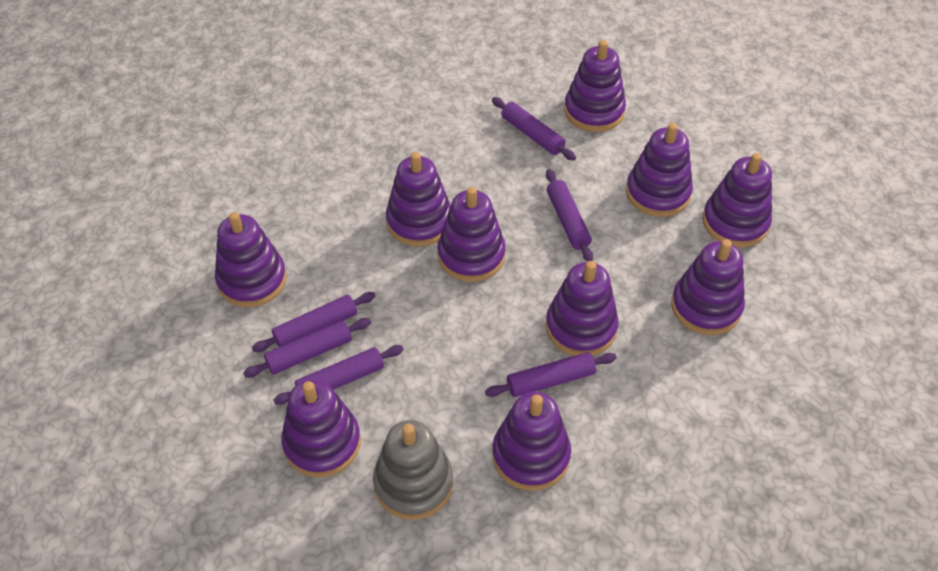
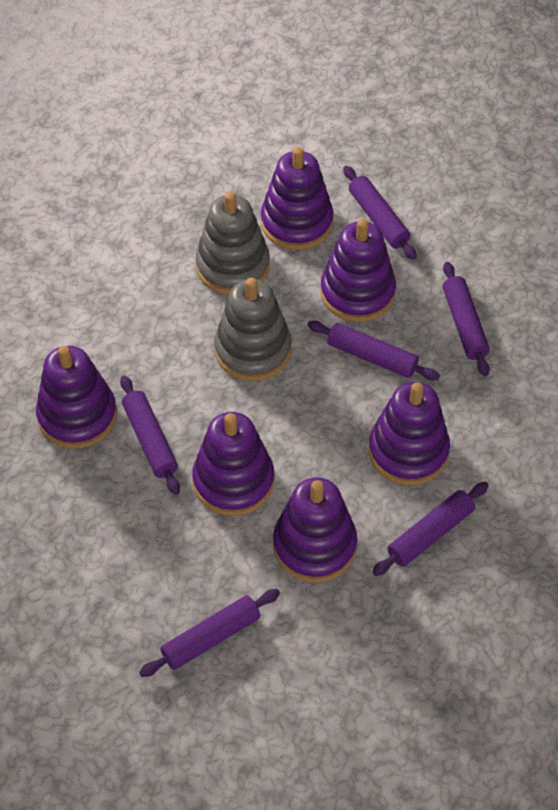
grey stacking toy: 1 -> 2
purple stacking toy: 10 -> 6

